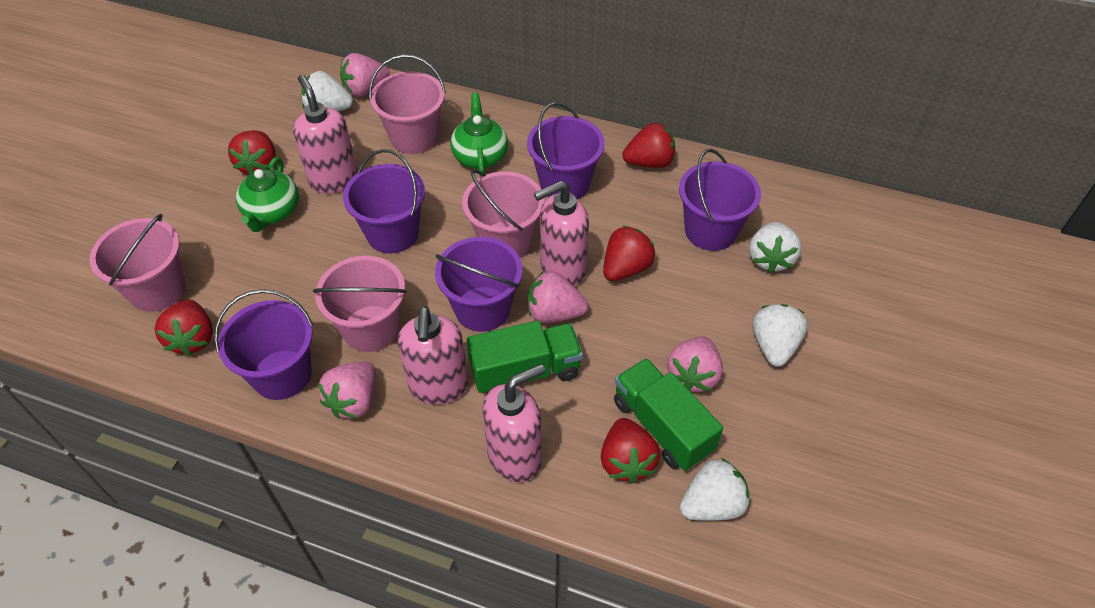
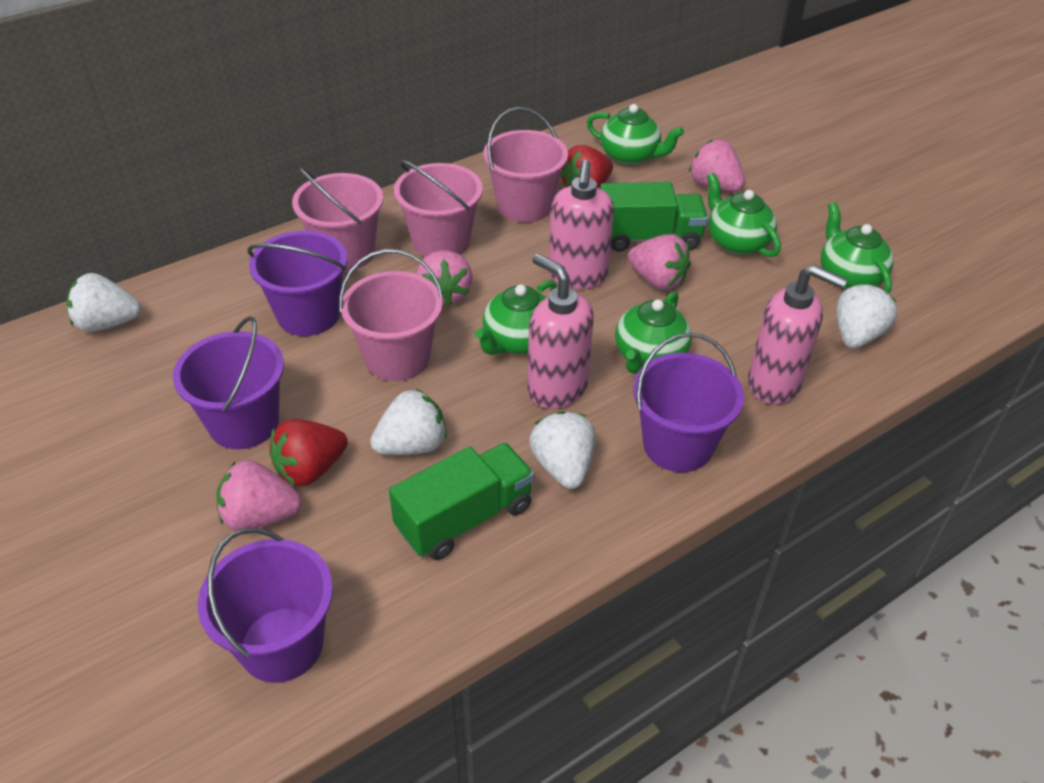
green teapot: 2 -> 5
pink soap dispenser: 4 -> 3
purple bucket: 5 -> 4
red strawberry: 5 -> 2

